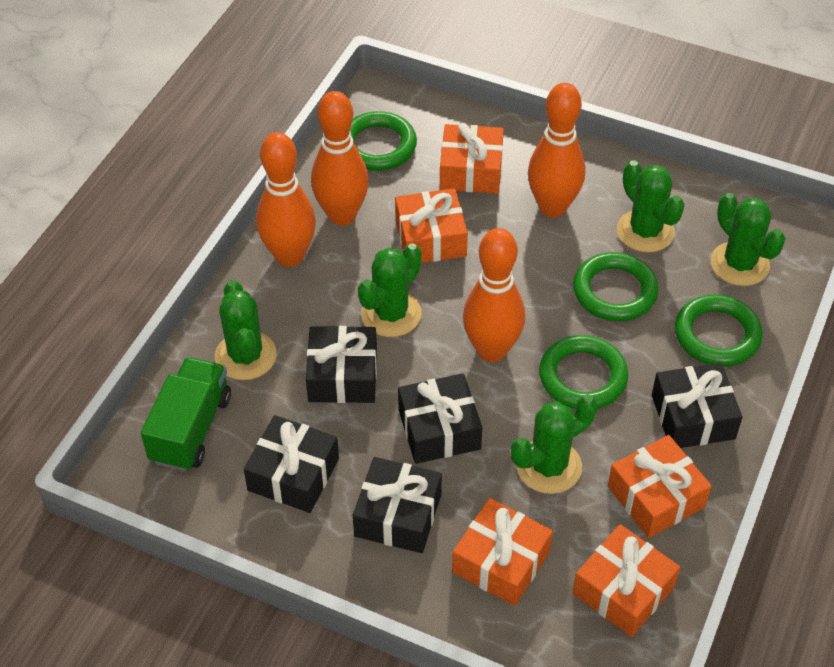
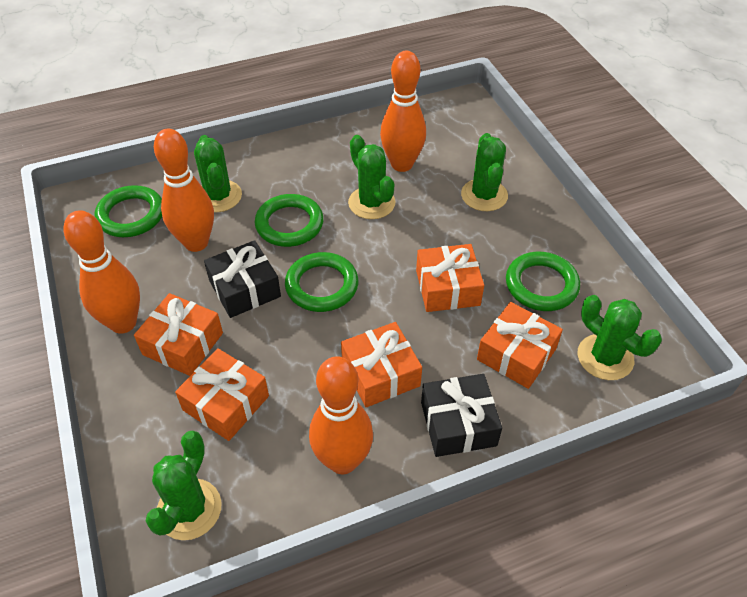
black gift: 5 -> 2
green truck: 1 -> 0

